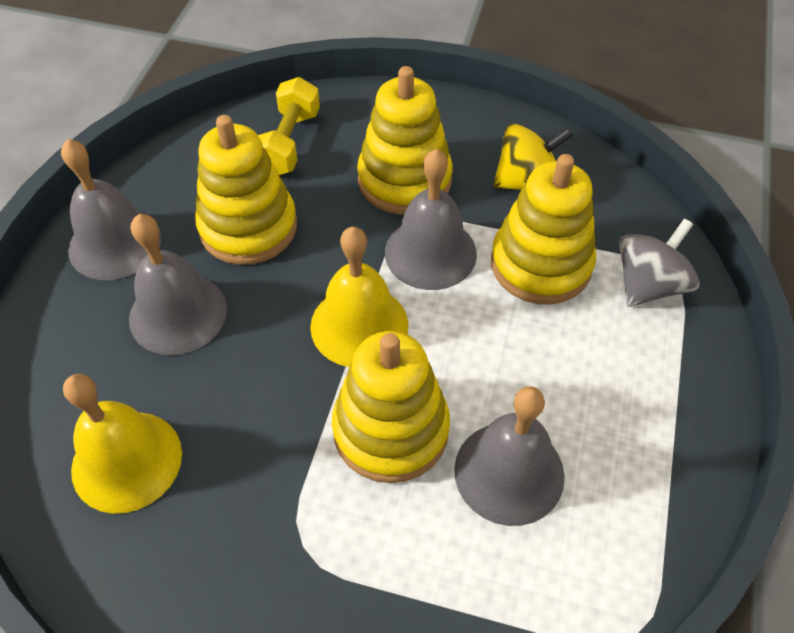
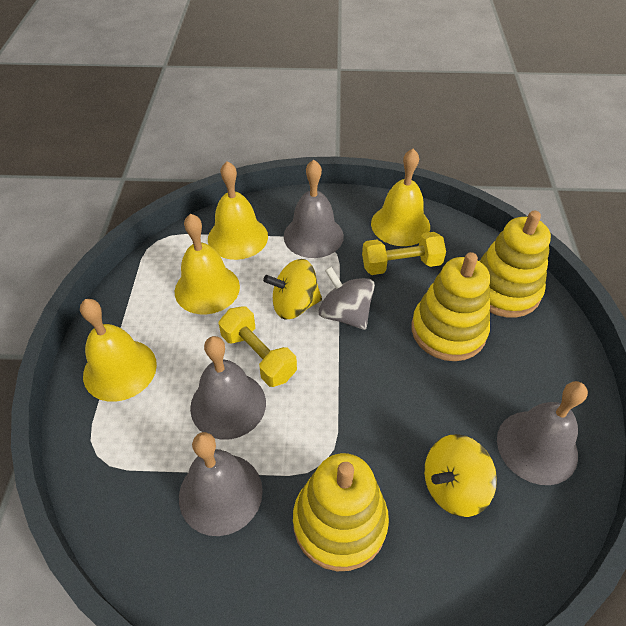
yellow bell: 2 -> 4
yellow dumbbell: 1 -> 2
yellow spinning top: 1 -> 2
yellow stacking toy: 4 -> 3

